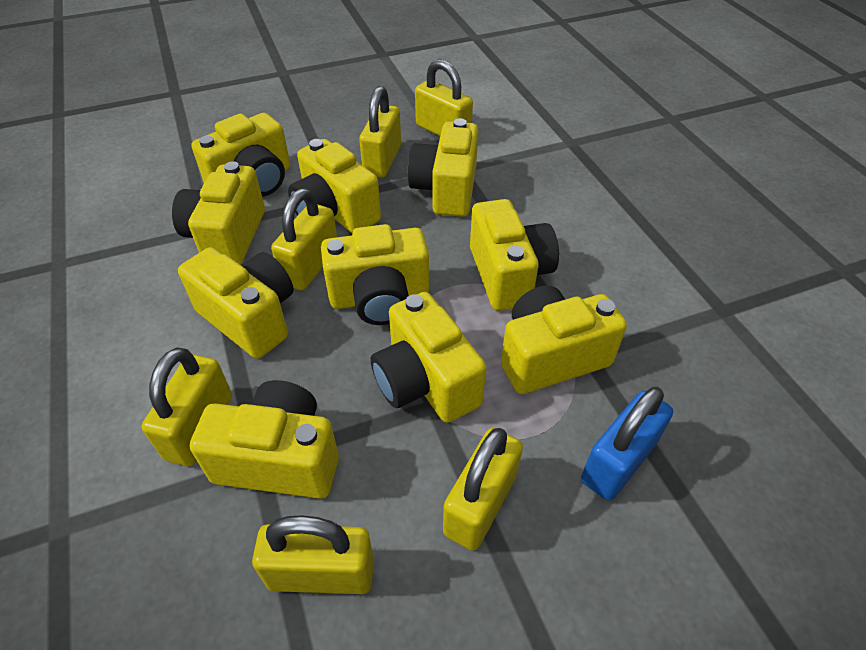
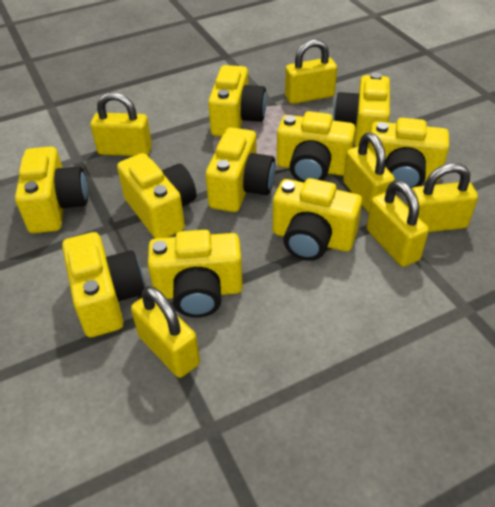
blue padlock: 1 -> 0

